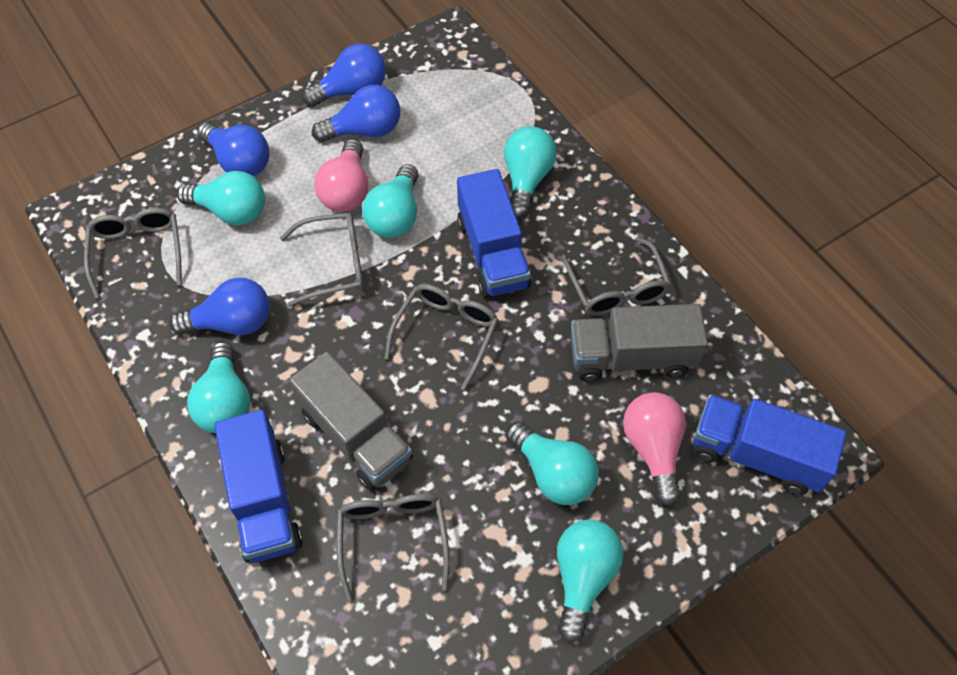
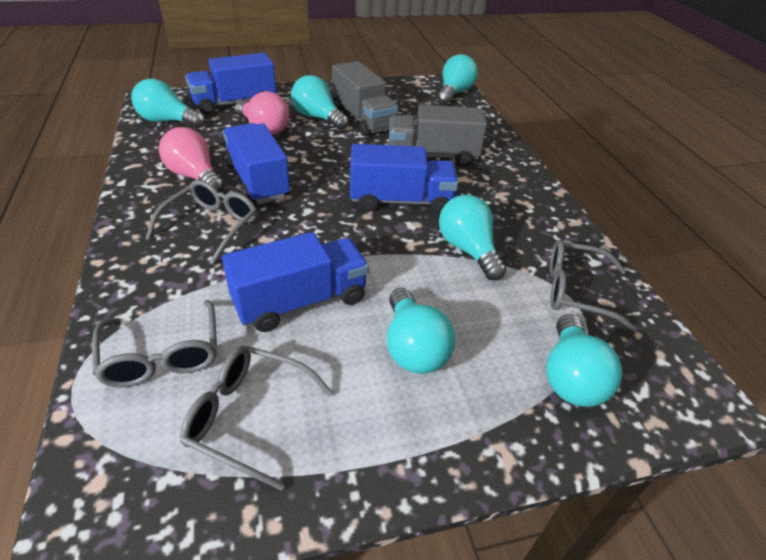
blue light bulb: 4 -> 0
blue truck: 3 -> 4
grey glasses: 5 -> 4

